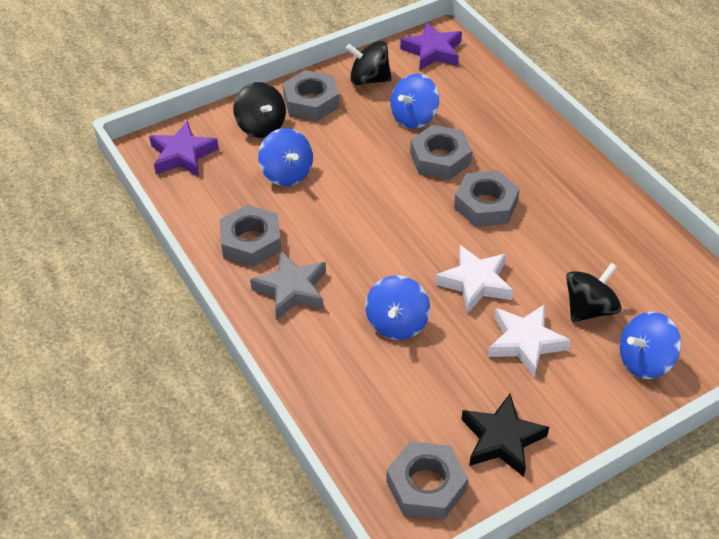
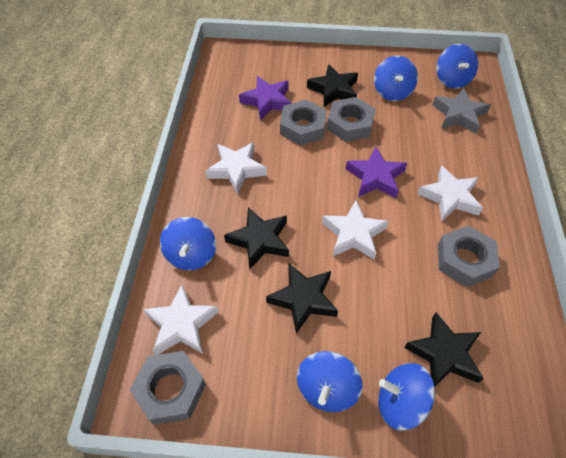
black spinning top: 3 -> 0
black star: 1 -> 4
blue spinning top: 4 -> 5
grey nut: 5 -> 4
white star: 2 -> 4

